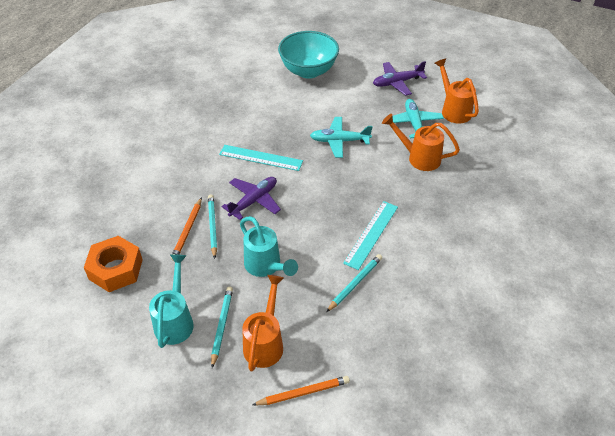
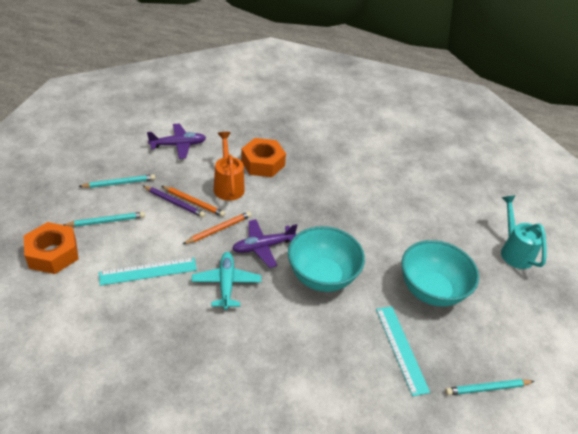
orange nut: 1 -> 2
orange watering can: 3 -> 1
purple pencil: 0 -> 1
turquoise bowl: 1 -> 2
turquoise plane: 2 -> 1
turquoise watering can: 2 -> 1

